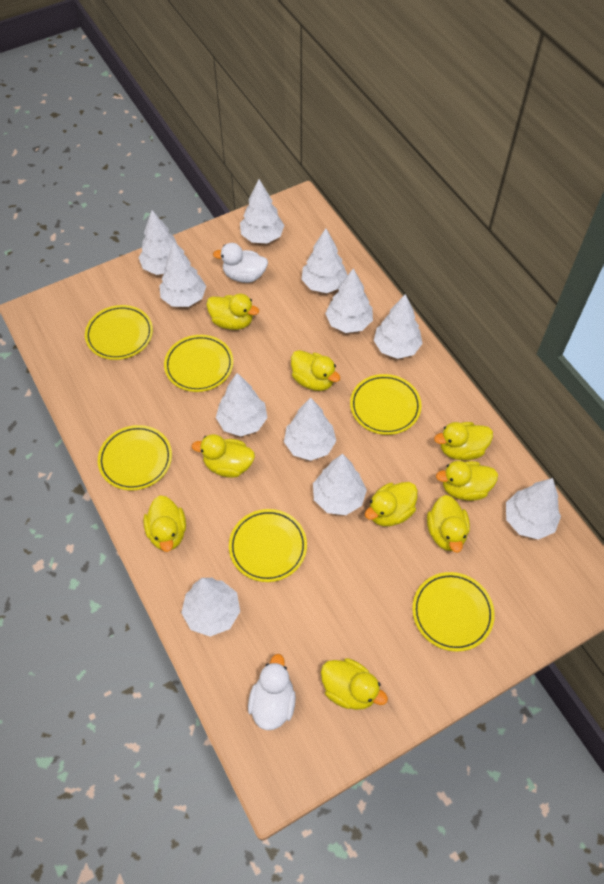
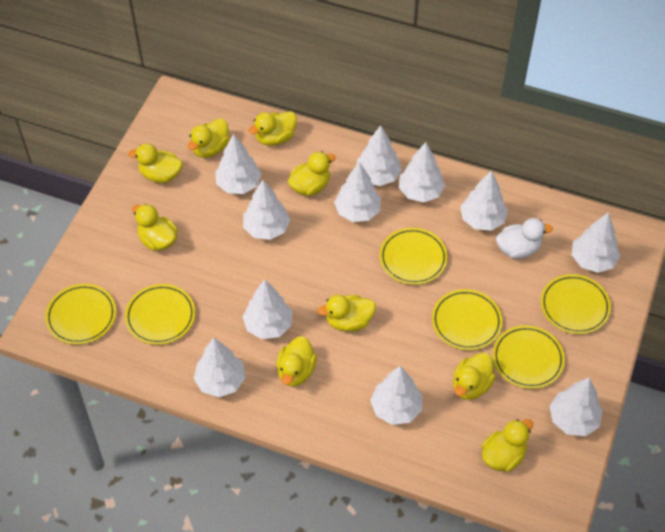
white duck: 2 -> 1

